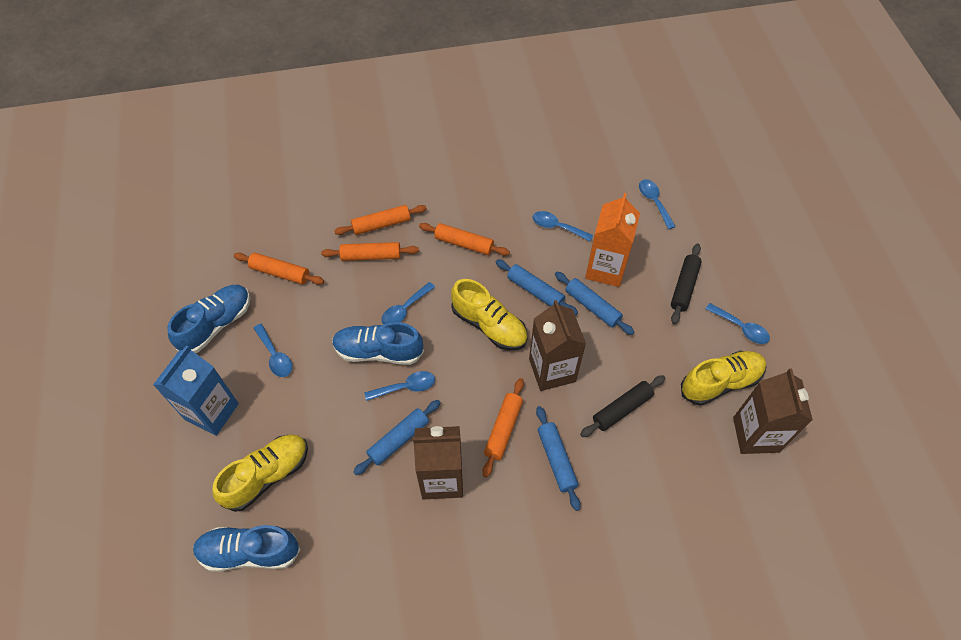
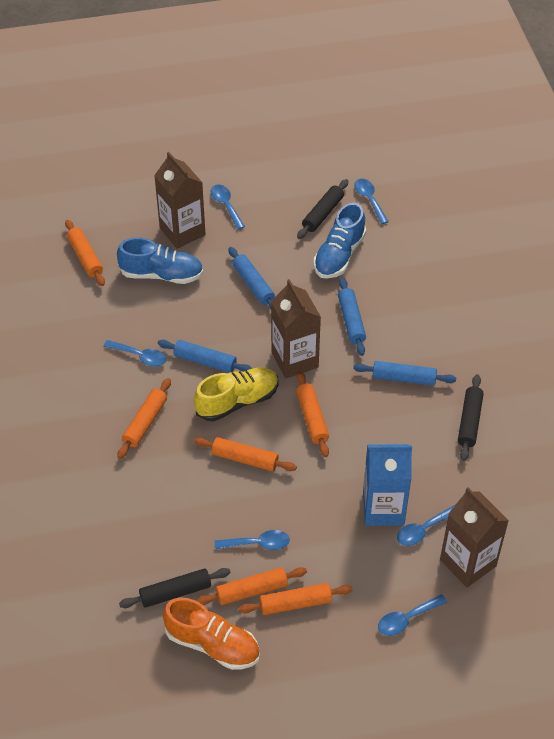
black rolling pin: 2 -> 3
blue shoe: 3 -> 2
orange carton: 1 -> 0
orange rolling pin: 5 -> 6
orange shoe: 0 -> 1
yellow shoe: 3 -> 1

